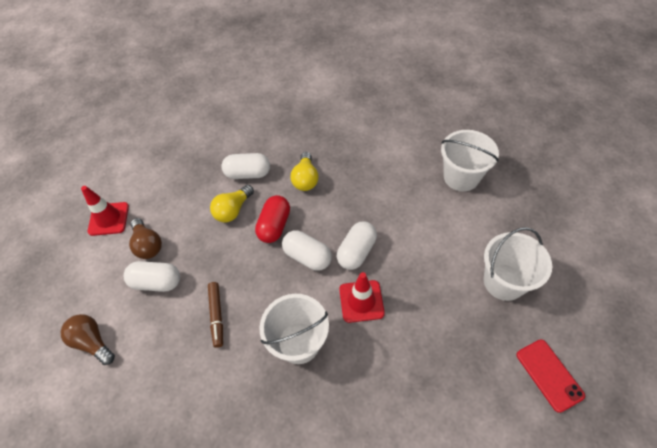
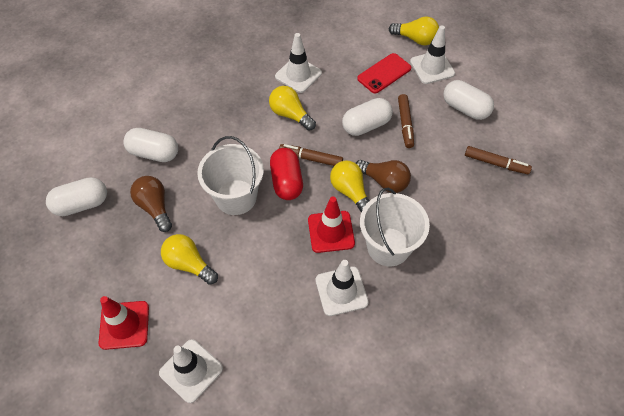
brown marker: 1 -> 3
white bucket: 3 -> 2
white traffic cone: 0 -> 4
yellow light bulb: 2 -> 4

